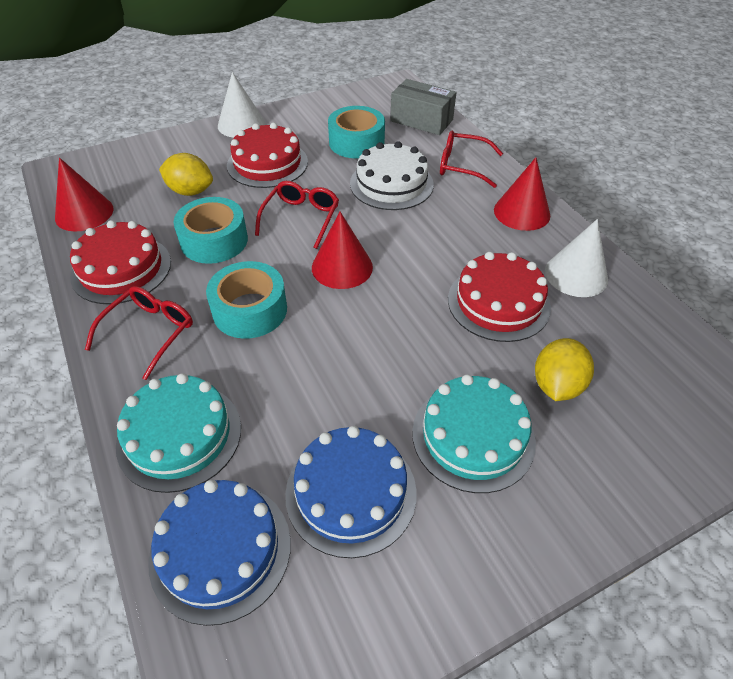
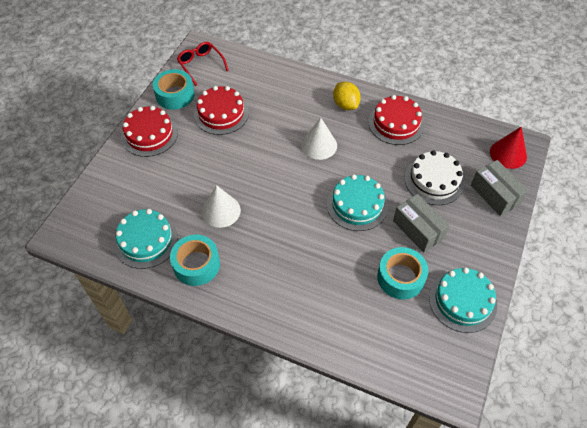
blue cake: 2 -> 0
grey box: 1 -> 2
red cone: 3 -> 1
red glasses: 3 -> 1
turquoise cake: 2 -> 3
yellow lemon: 2 -> 1

